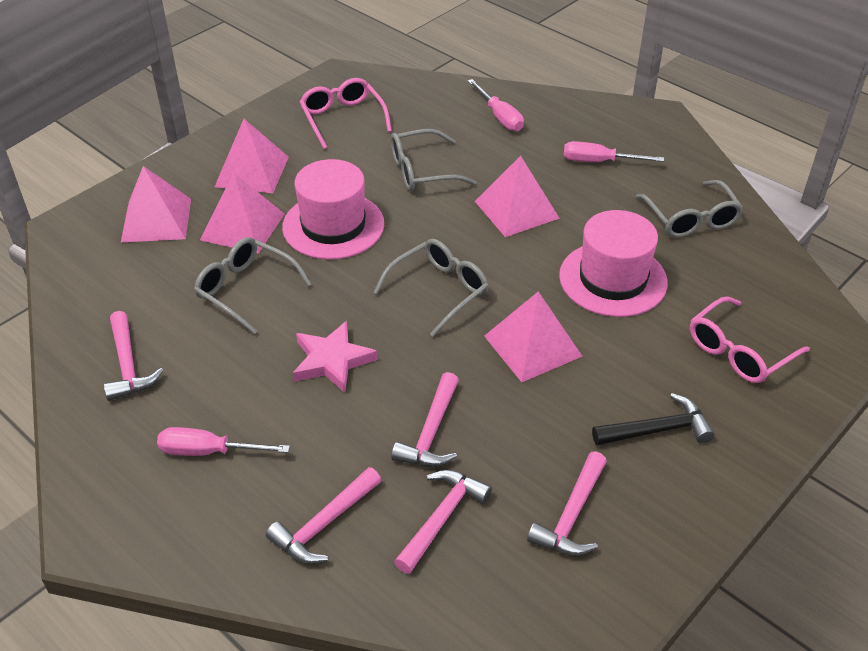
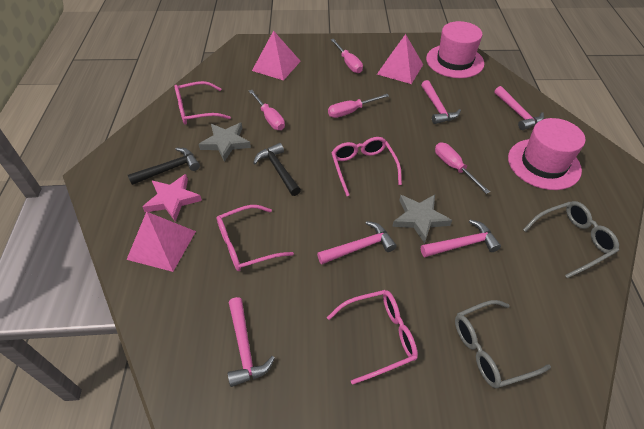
black hammer: 1 -> 2
grey glasses: 4 -> 2
grey star: 0 -> 2
pink glasses: 2 -> 4
pink pyramid: 5 -> 3
pink screwdriver: 3 -> 4

